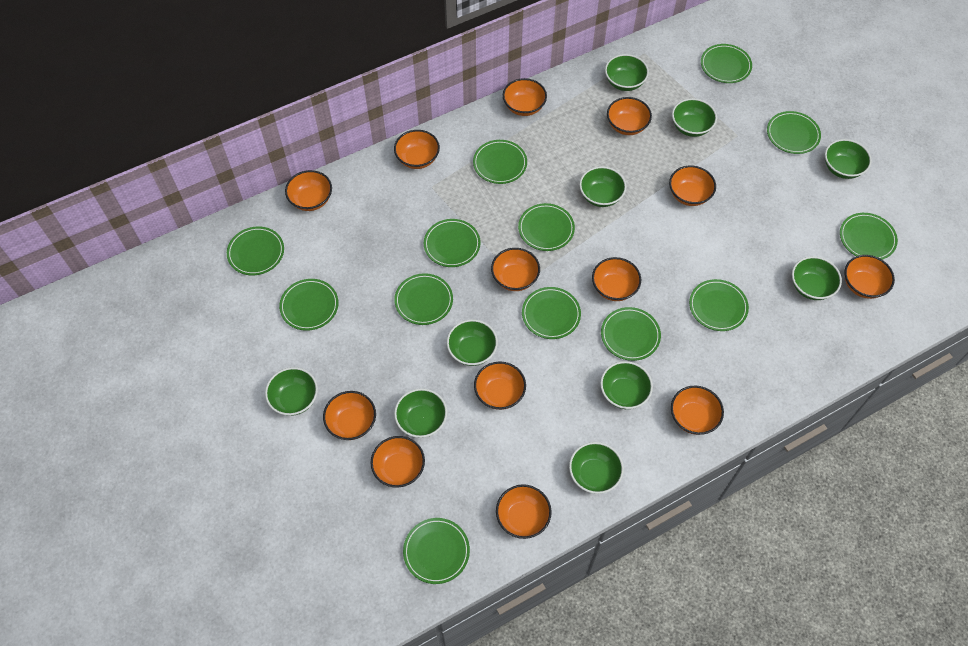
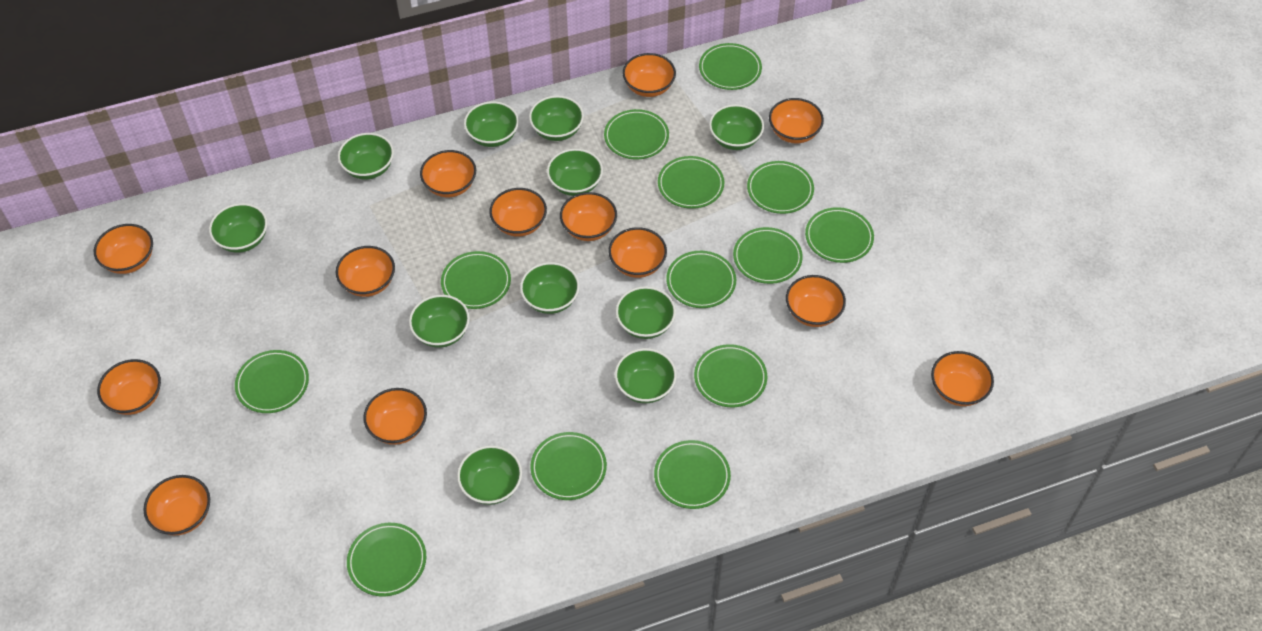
green bowl: 10 -> 11

